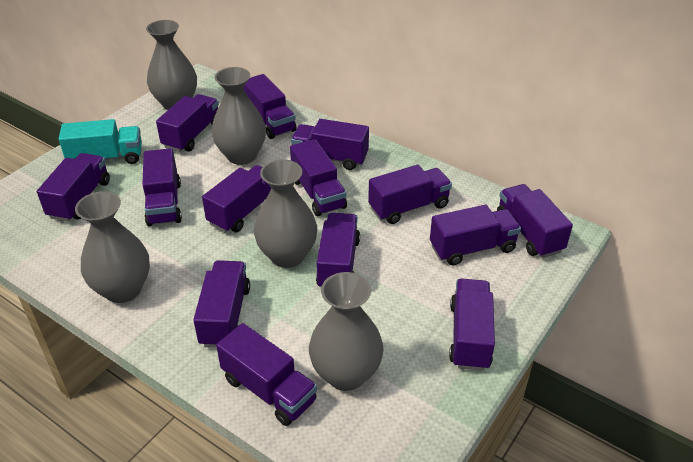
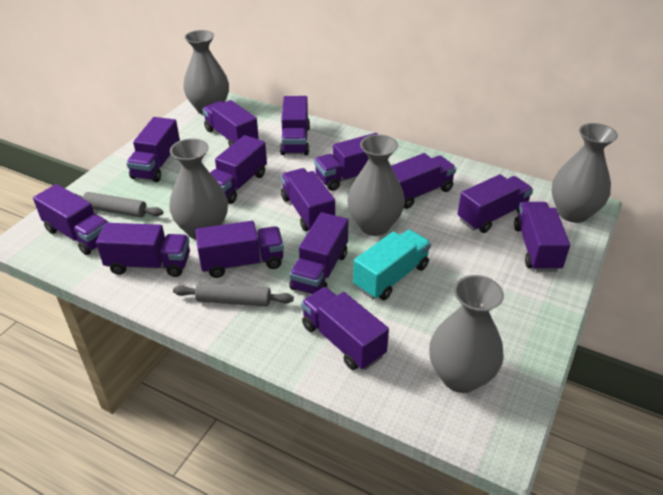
grey rolling pin: 0 -> 2

